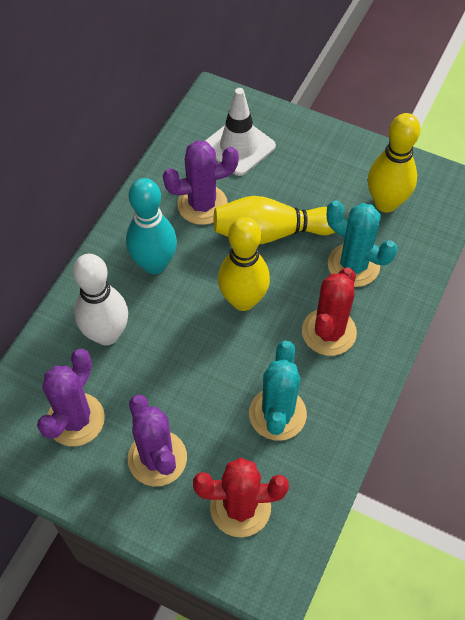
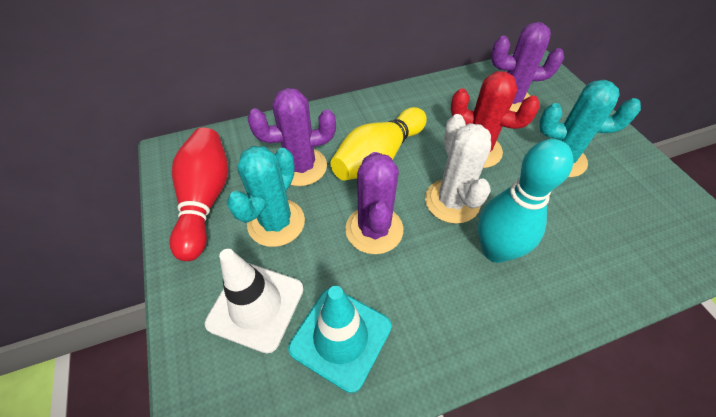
red bowling pin: 0 -> 1
red cactus: 2 -> 1
turquoise traffic cone: 0 -> 1
white bowling pin: 1 -> 0
white cactus: 0 -> 1
yellow bowling pin: 3 -> 1

